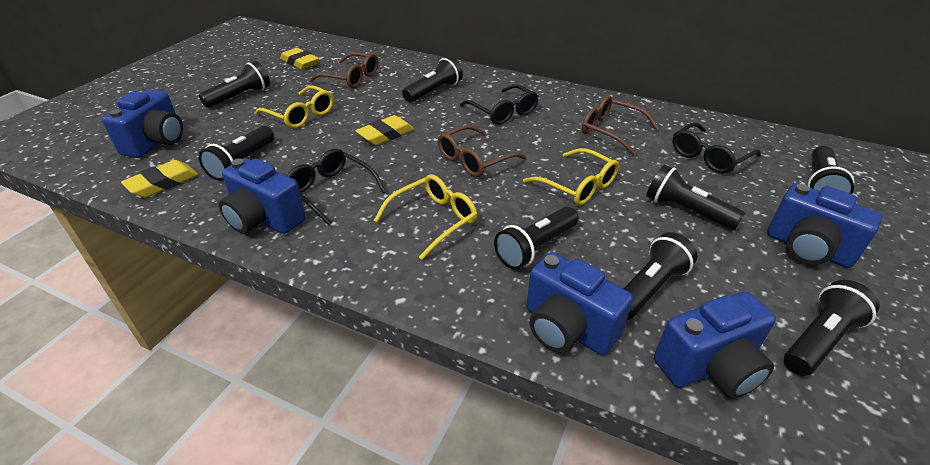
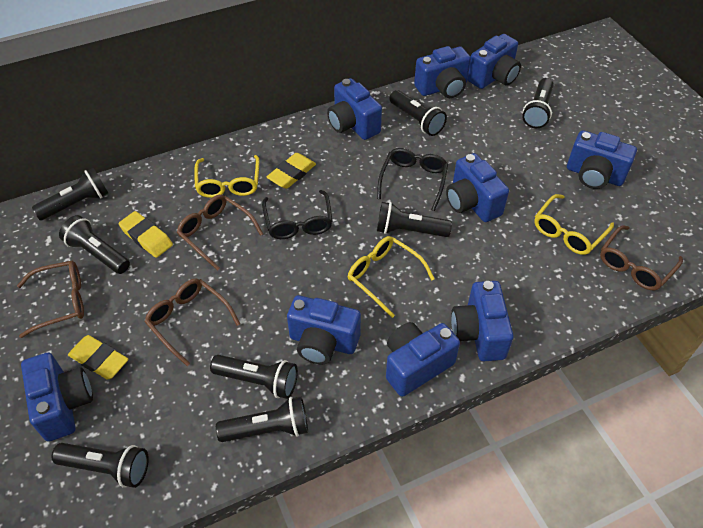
black glasses: 3 -> 2
blue camera: 5 -> 9
brown glasses: 3 -> 4

